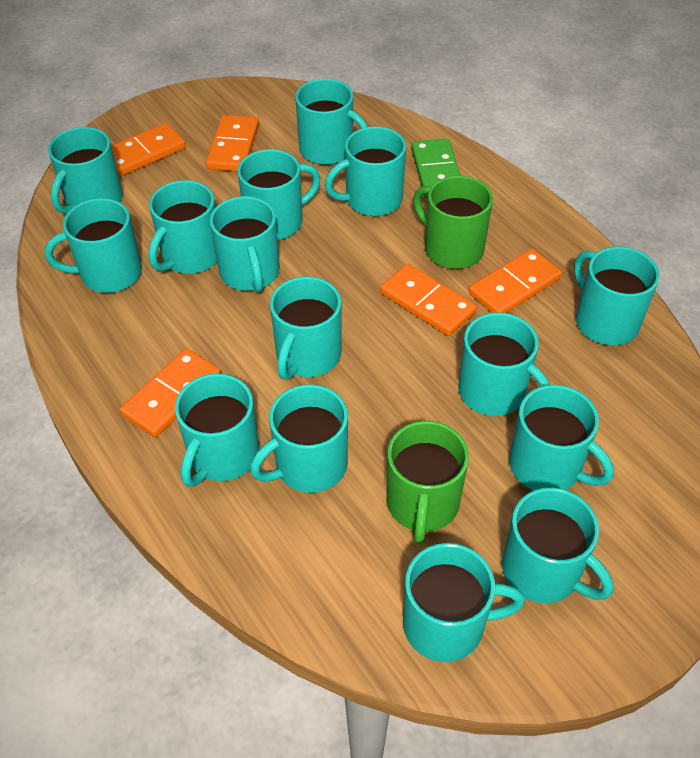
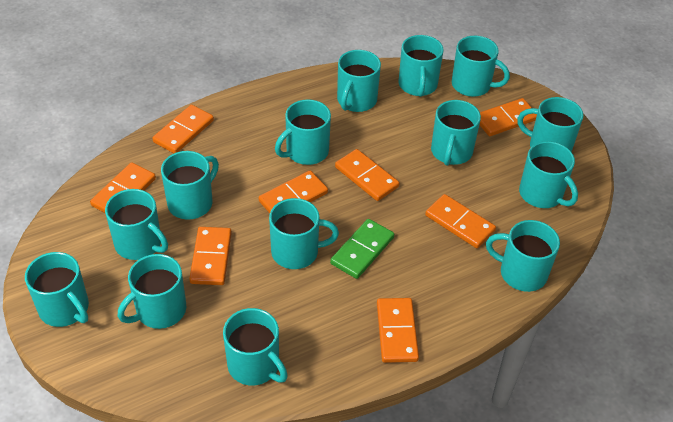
green mug: 2 -> 0
orange domino: 5 -> 8
turquoise mug: 15 -> 14

